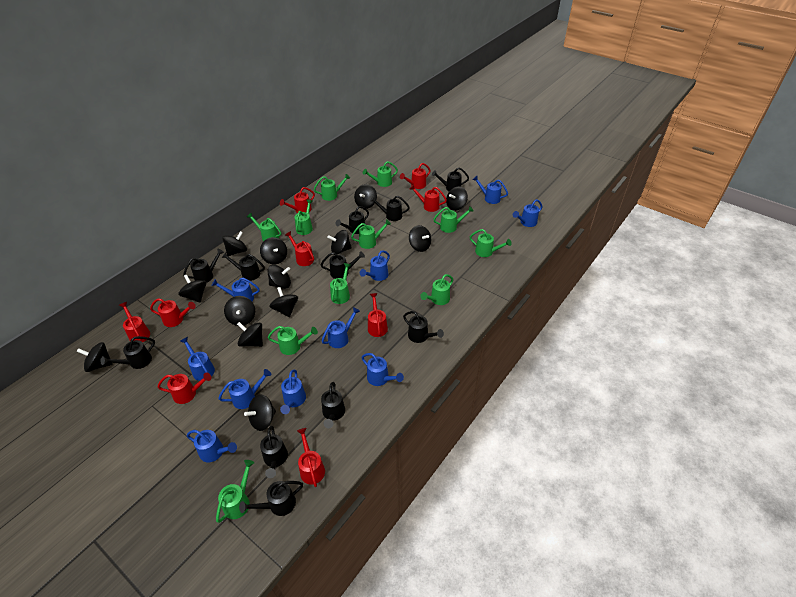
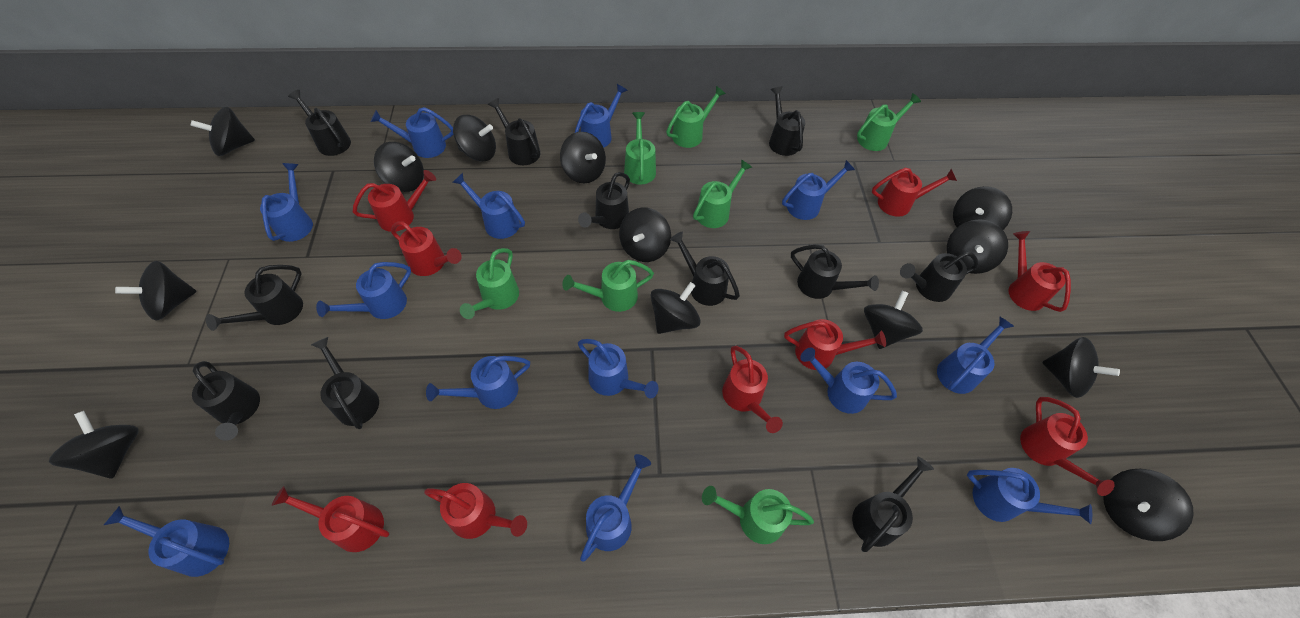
blue watering can: 10 -> 13
green watering can: 11 -> 7

